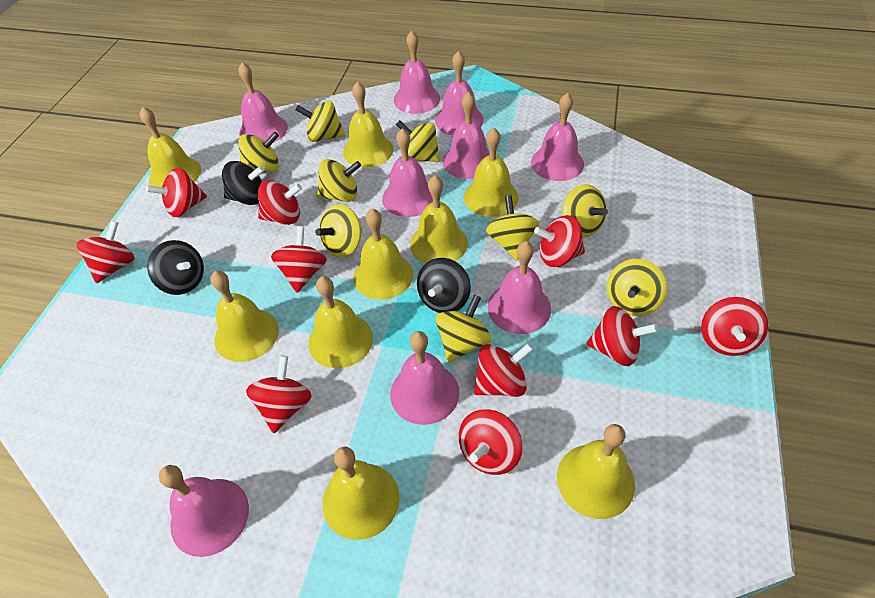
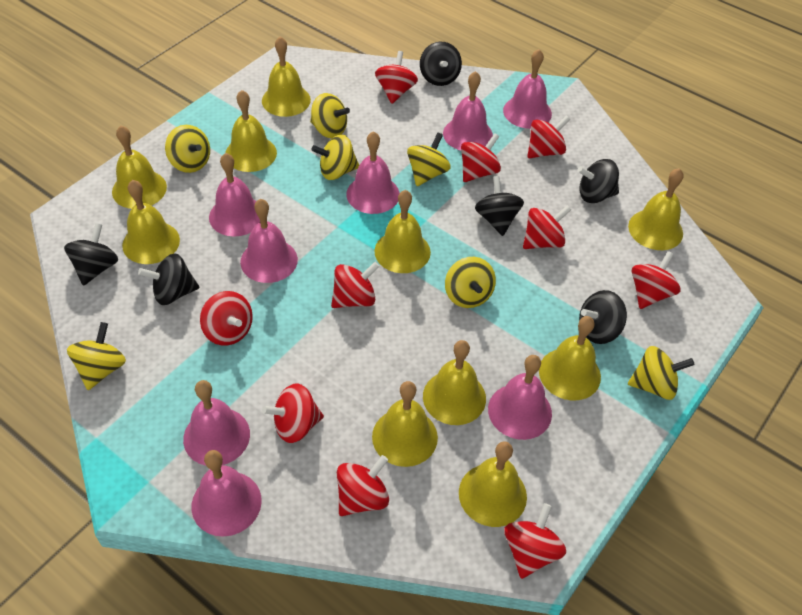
black spinning top: 3 -> 6
pink bell: 9 -> 8
yellow bell: 9 -> 10
yellow spinning top: 9 -> 7

